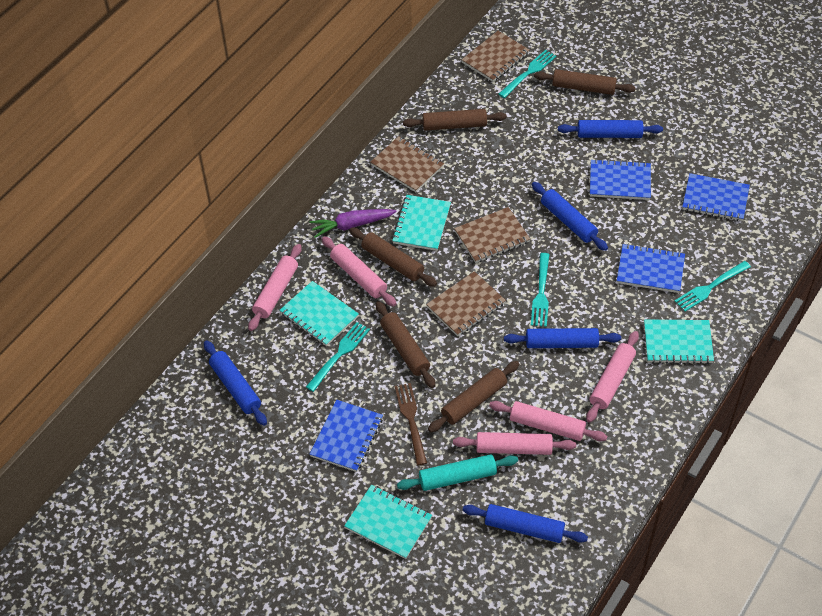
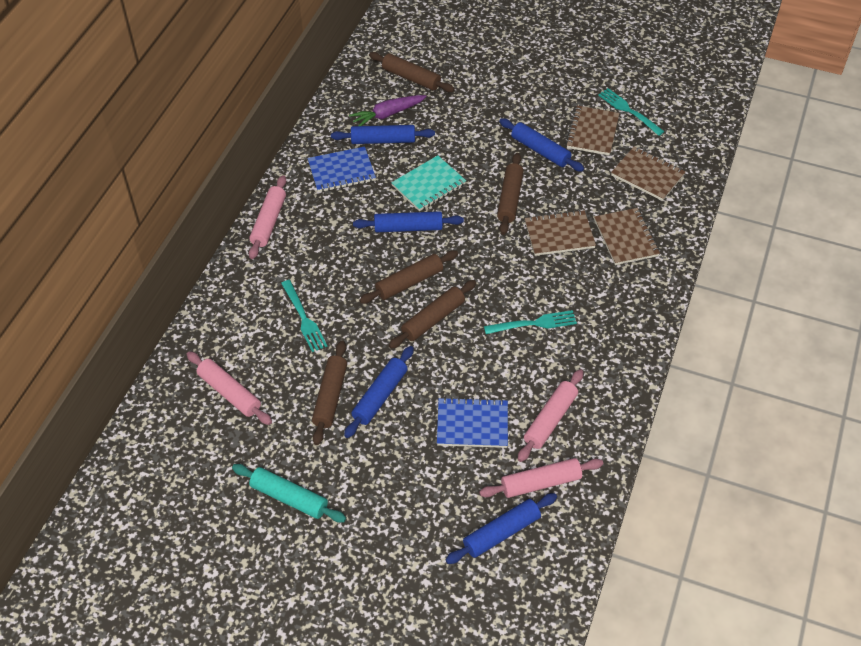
blue notebook: 4 -> 2
brown fork: 1 -> 0
pink rolling pin: 5 -> 4
turquoise fork: 4 -> 3
turquoise notebook: 4 -> 1

